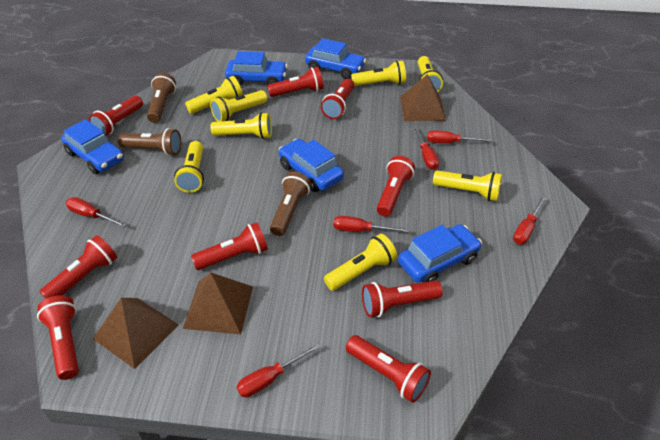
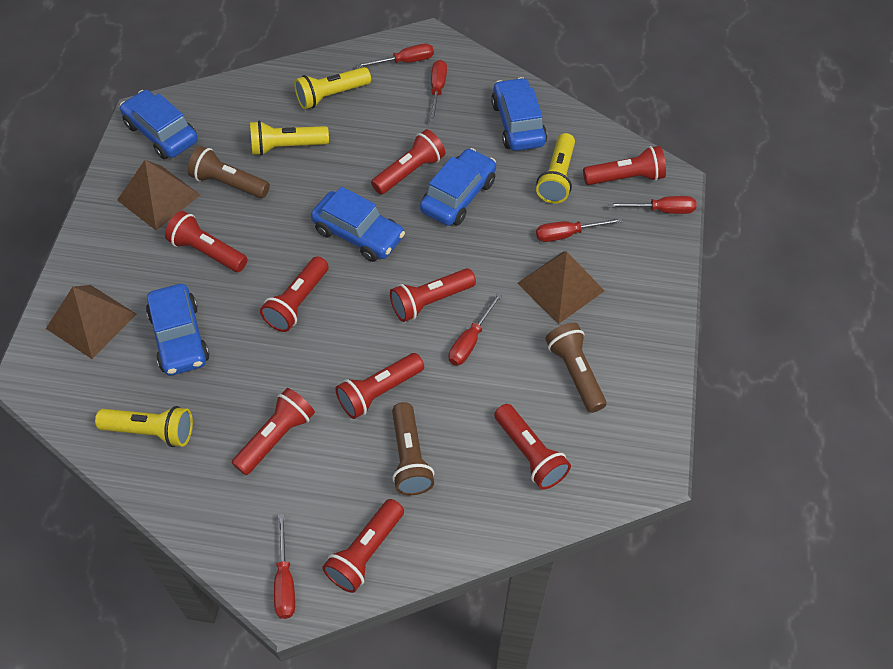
yellow flashlight: 8 -> 4

